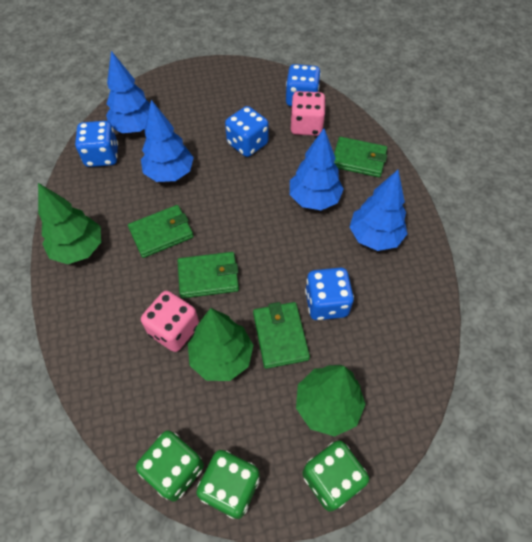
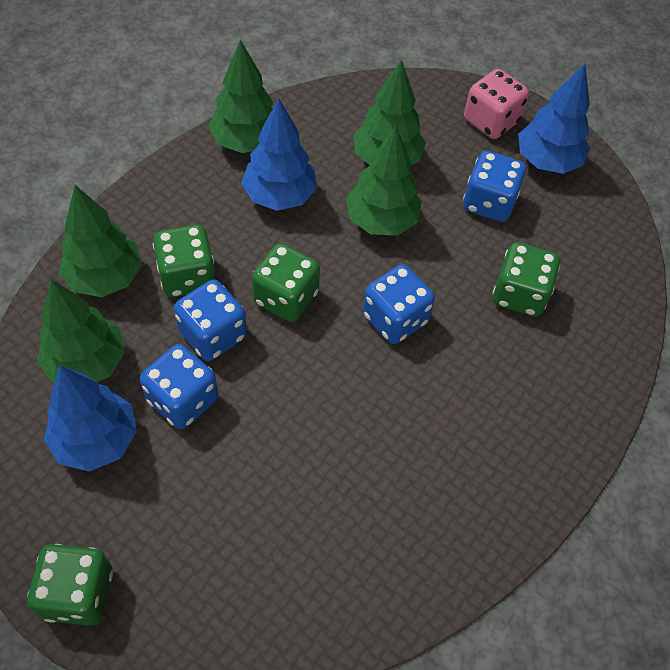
blue tree: 4 -> 3
green dice: 3 -> 4
green tree: 3 -> 5
green wallet: 4 -> 0
pink dice: 2 -> 1

